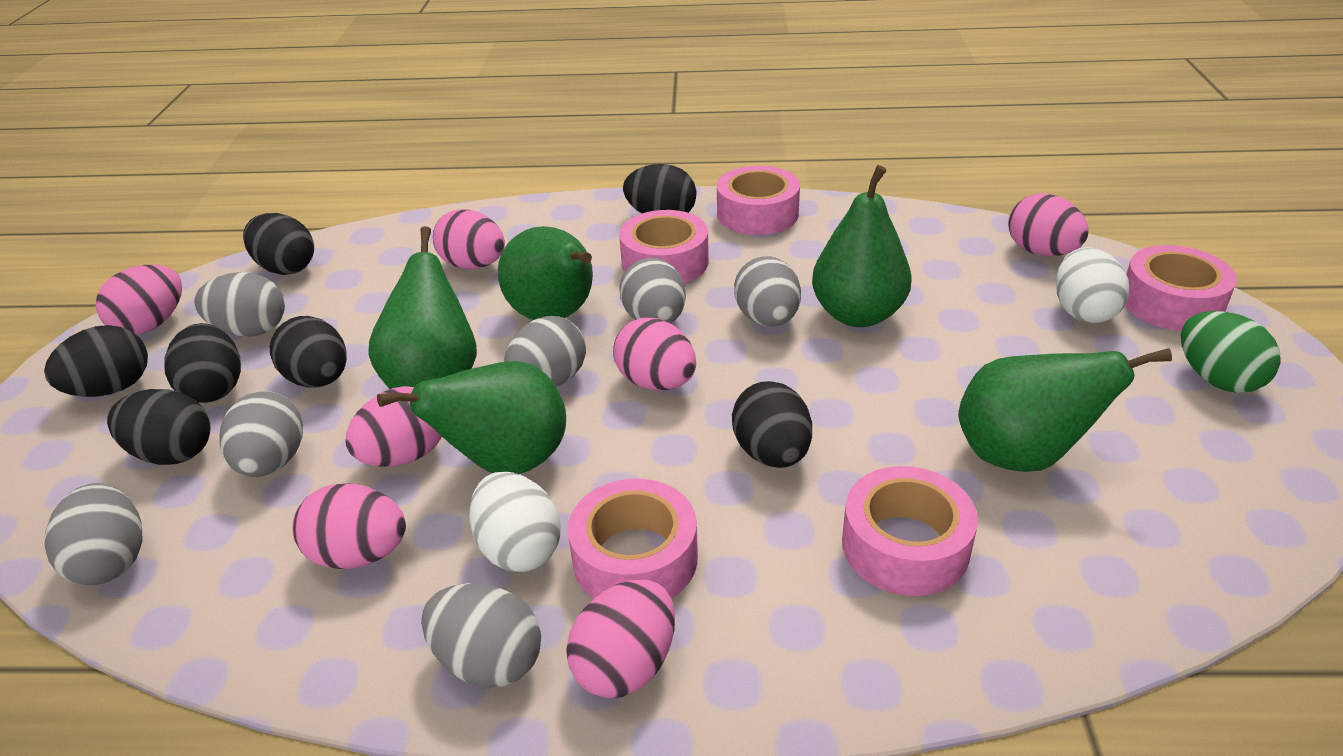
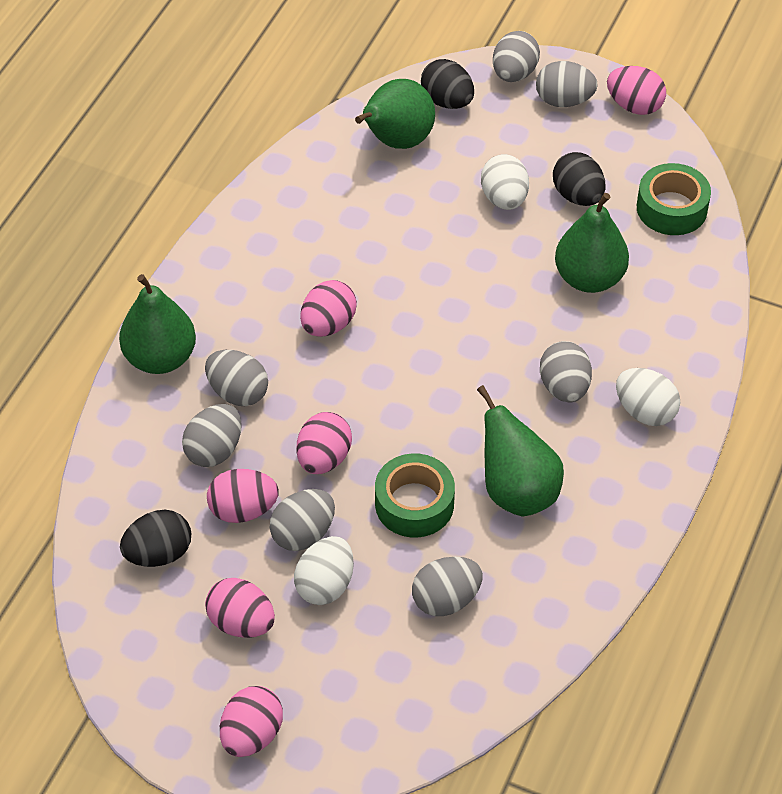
black egg: 7 -> 3
green egg: 1 -> 0
green pear: 5 -> 4
green tape: 0 -> 2
pink egg: 7 -> 6
pink tape: 5 -> 0
white egg: 2 -> 3

